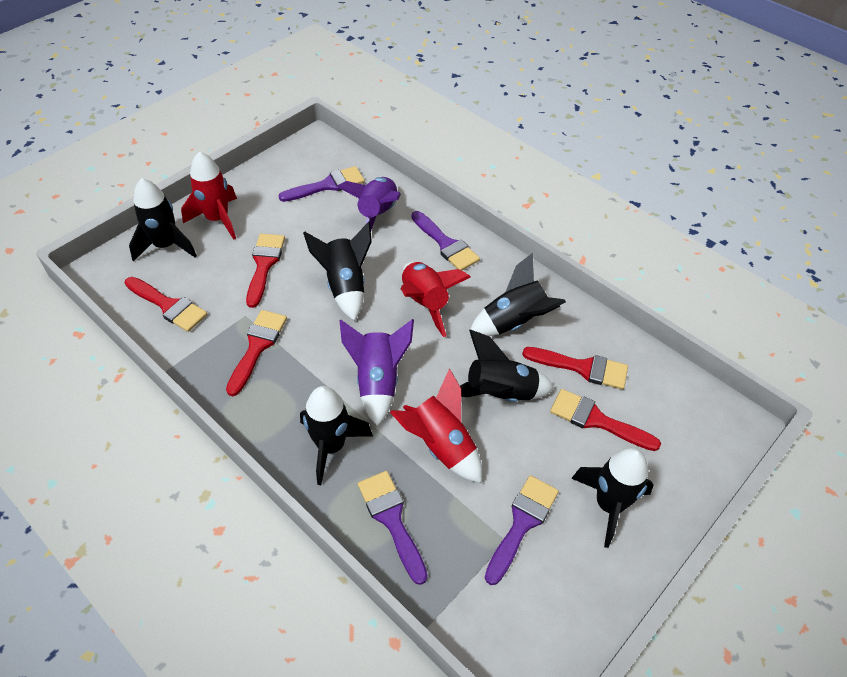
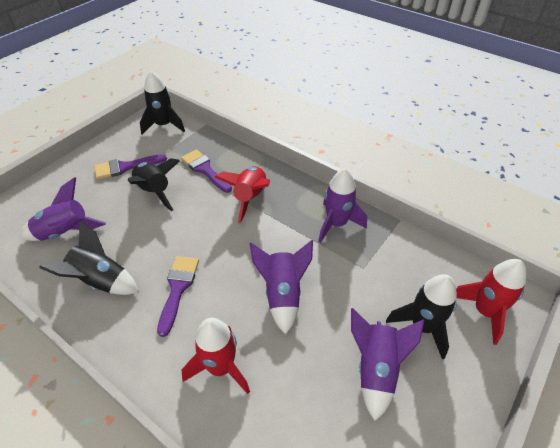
black rocket: 6 -> 4
purple brush: 4 -> 3
purple rocket: 2 -> 4
red brush: 5 -> 0

